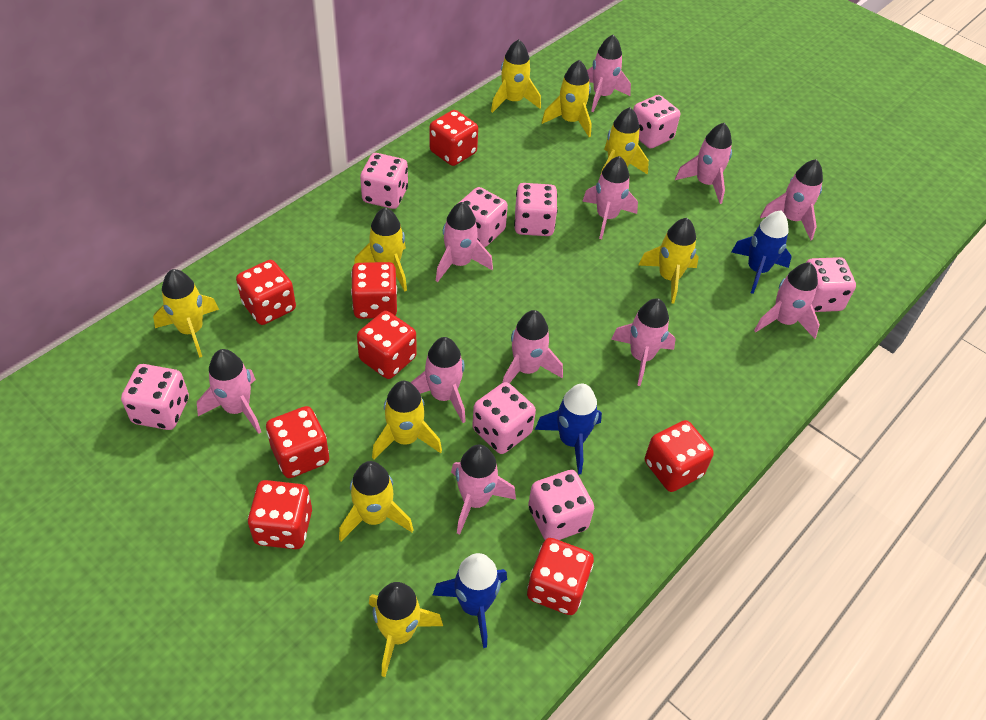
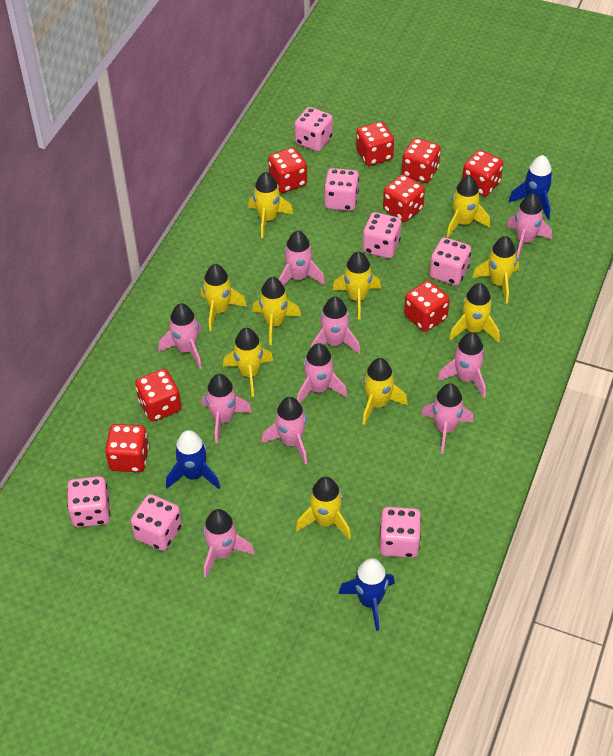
pink dice: 8 -> 7
pink rocket: 11 -> 10
yellow rocket: 9 -> 10

